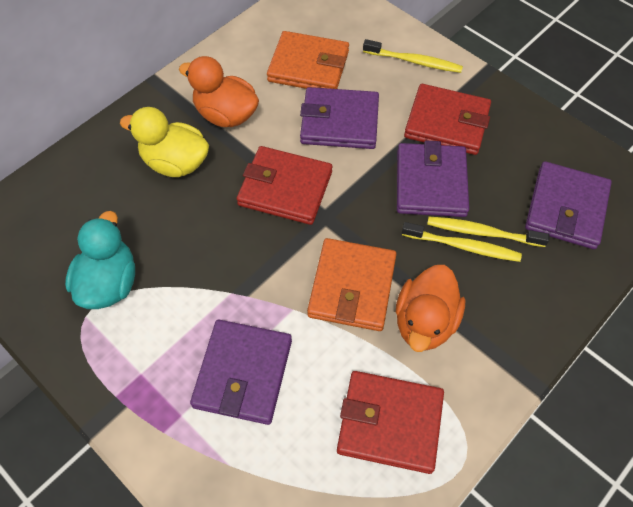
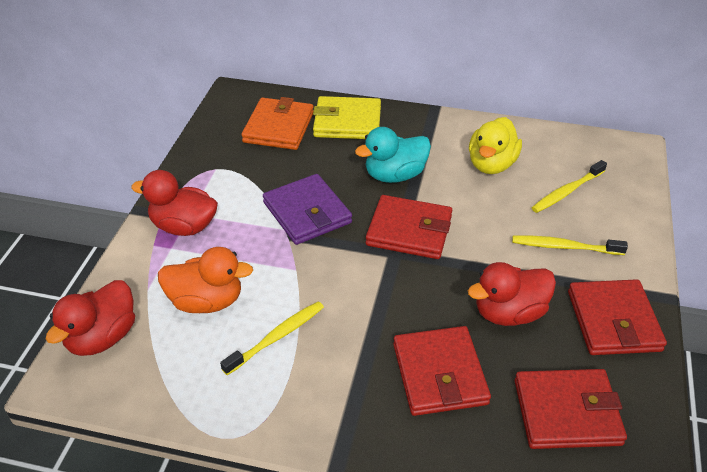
orange duck: 2 -> 1
orange wallet: 2 -> 1
purple wallet: 4 -> 1
red duck: 0 -> 3
red wallet: 3 -> 4
yellow wallet: 0 -> 1

